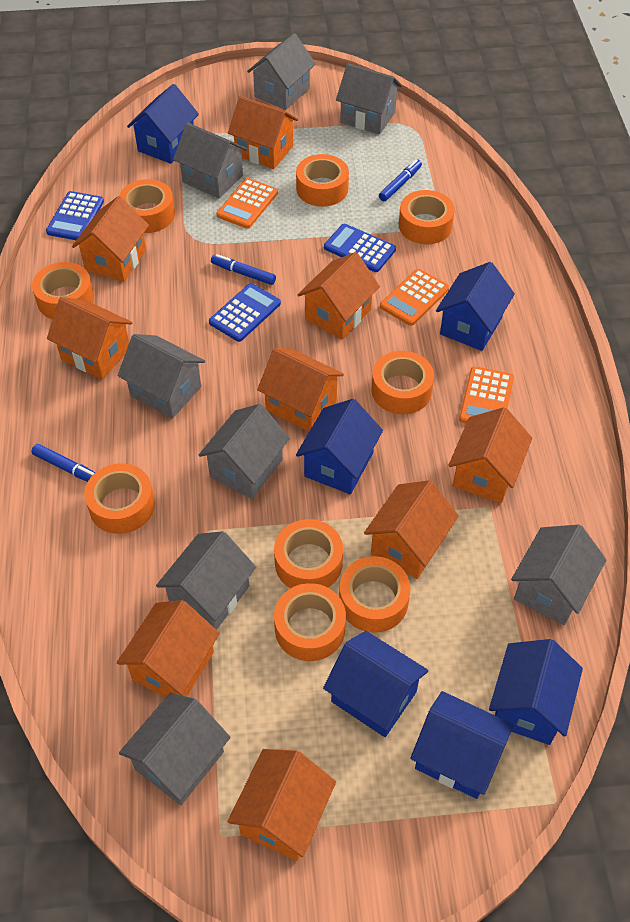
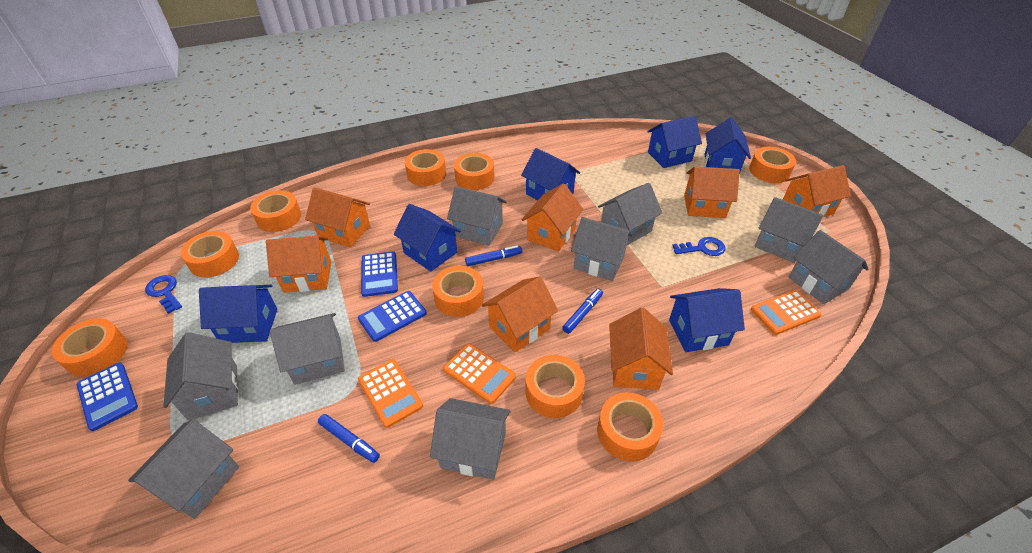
blue key: 0 -> 2
grey house: 8 -> 9
orange house: 9 -> 7

